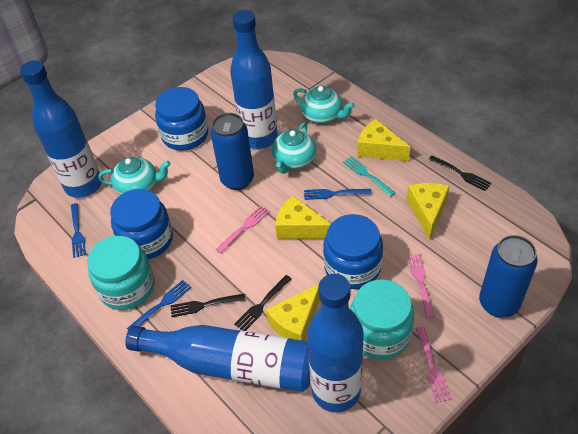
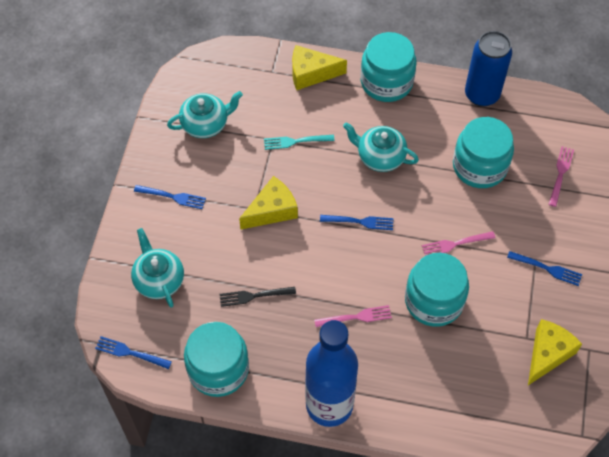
black fork: 3 -> 1
blue bottle: 4 -> 1
blue can: 2 -> 1
blue fork: 3 -> 4
blue jar: 3 -> 0
turquoise jar: 2 -> 4
yellow cheese: 4 -> 3

